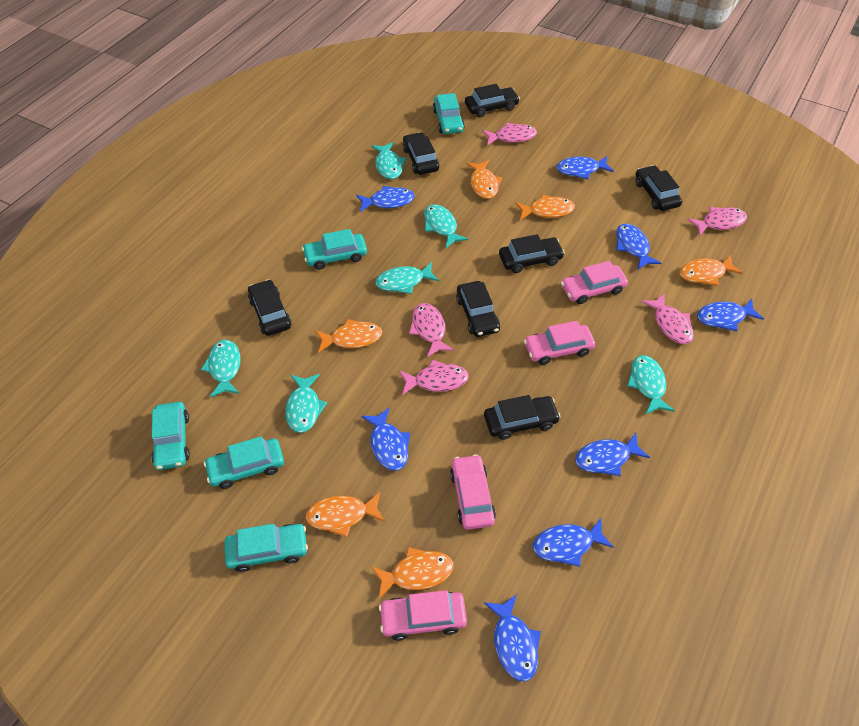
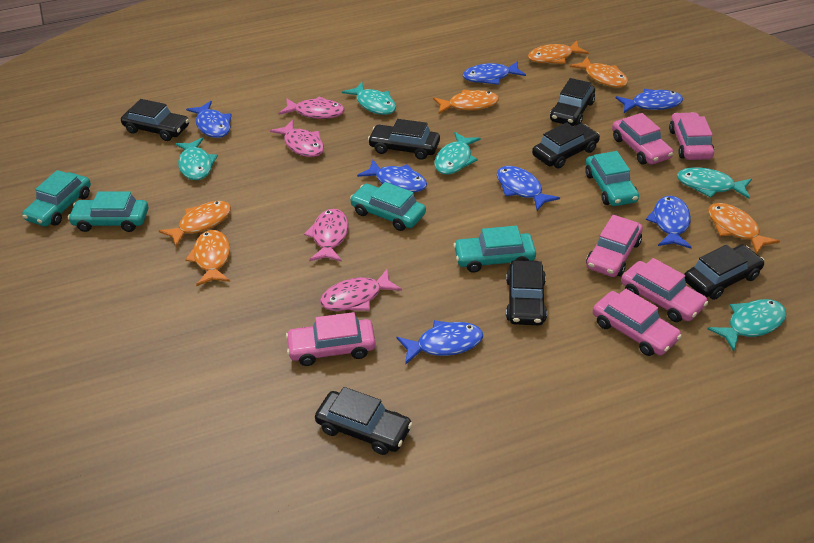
blue fish: 8 -> 7
pink car: 4 -> 6
pink fish: 5 -> 4
turquoise fish: 6 -> 5

